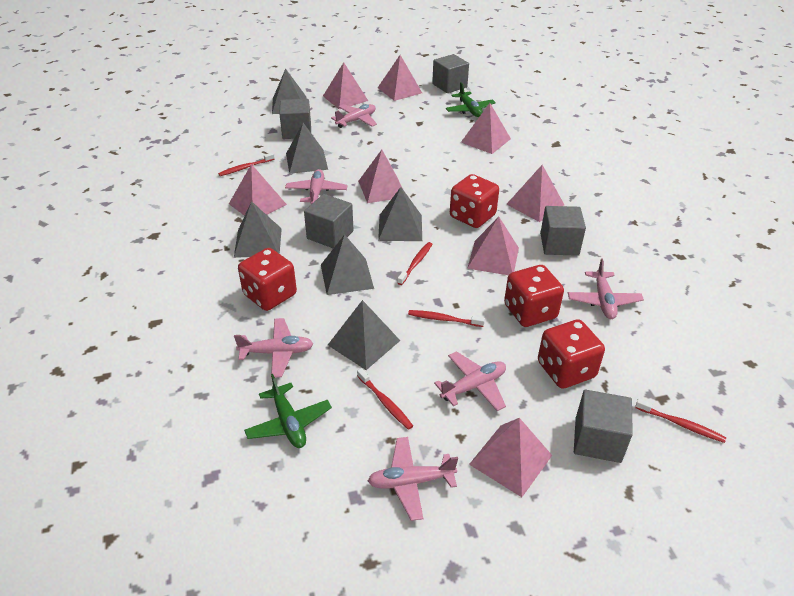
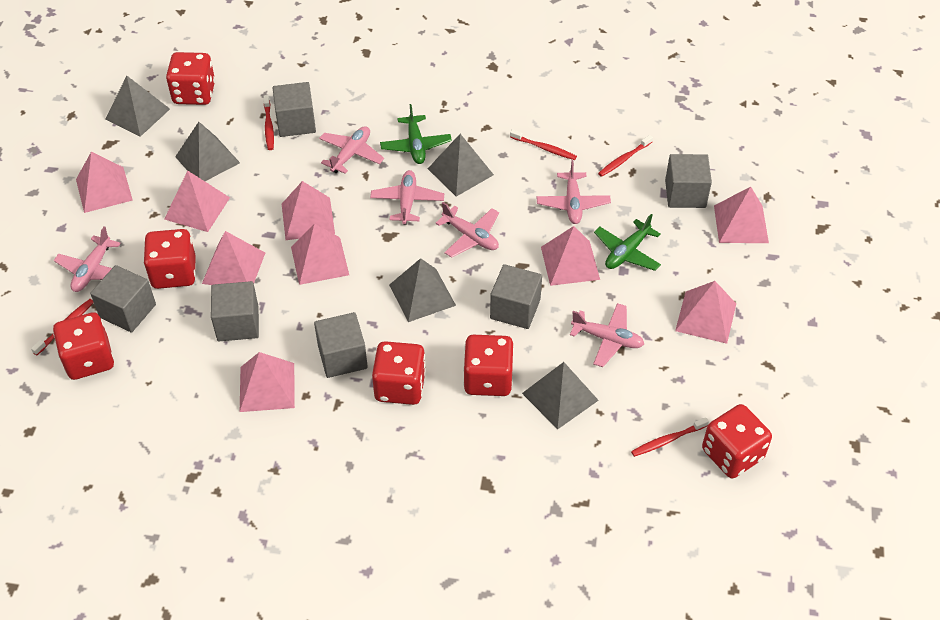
grey cube: 5 -> 6
grey pyramid: 6 -> 5
pink pyramid: 8 -> 9
red dice: 4 -> 6

